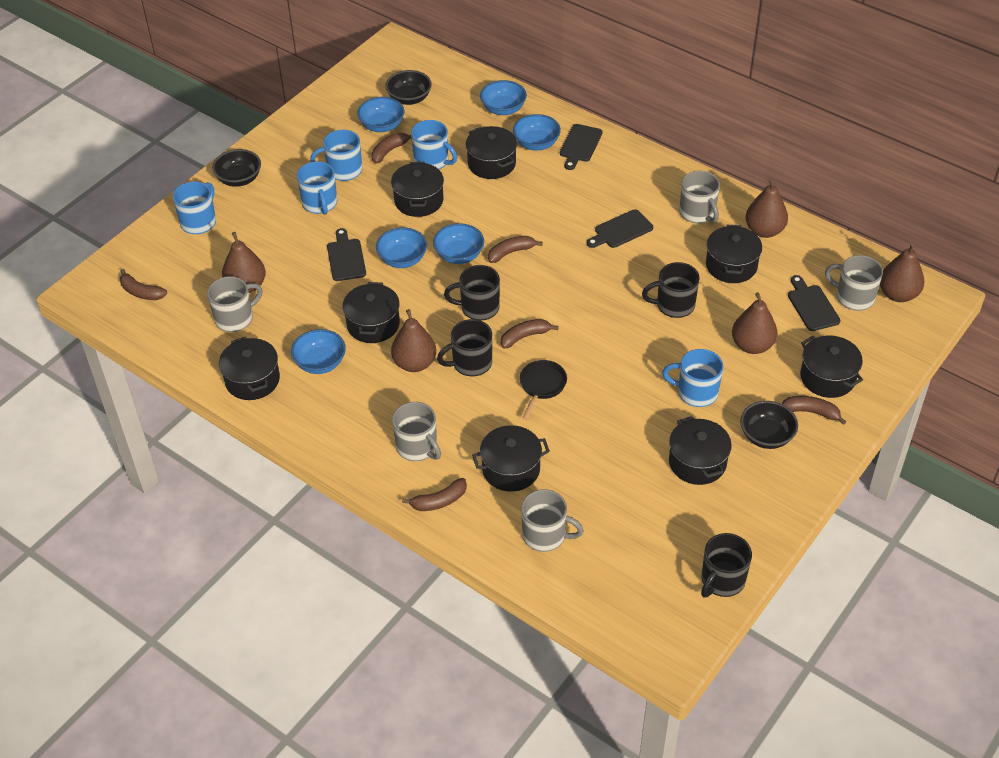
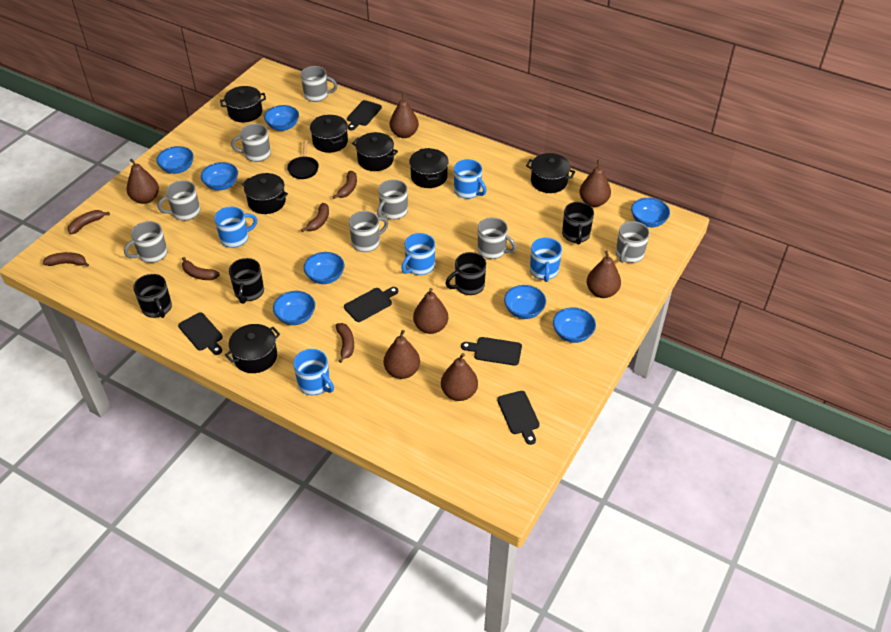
black bowl: 3 -> 0
black cutting board: 4 -> 5
black pot: 8 -> 7
blue bowl: 6 -> 8
brown pear: 5 -> 7
grey mug: 5 -> 8

